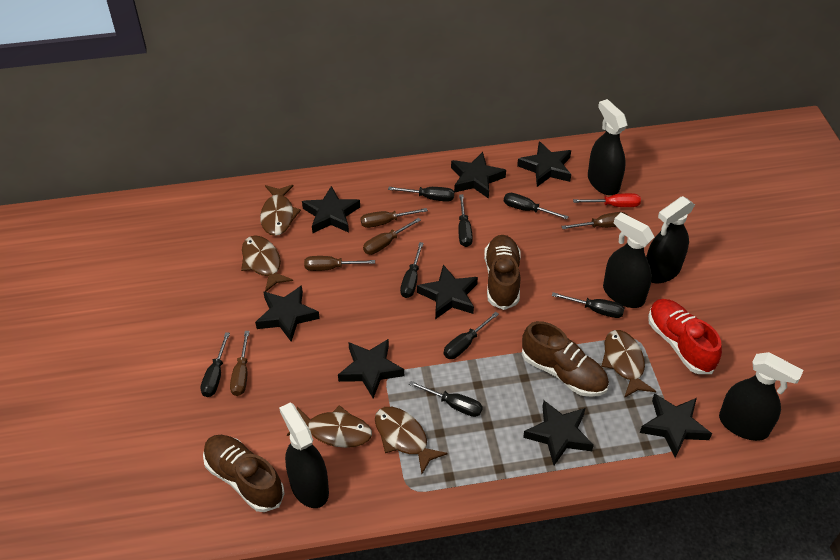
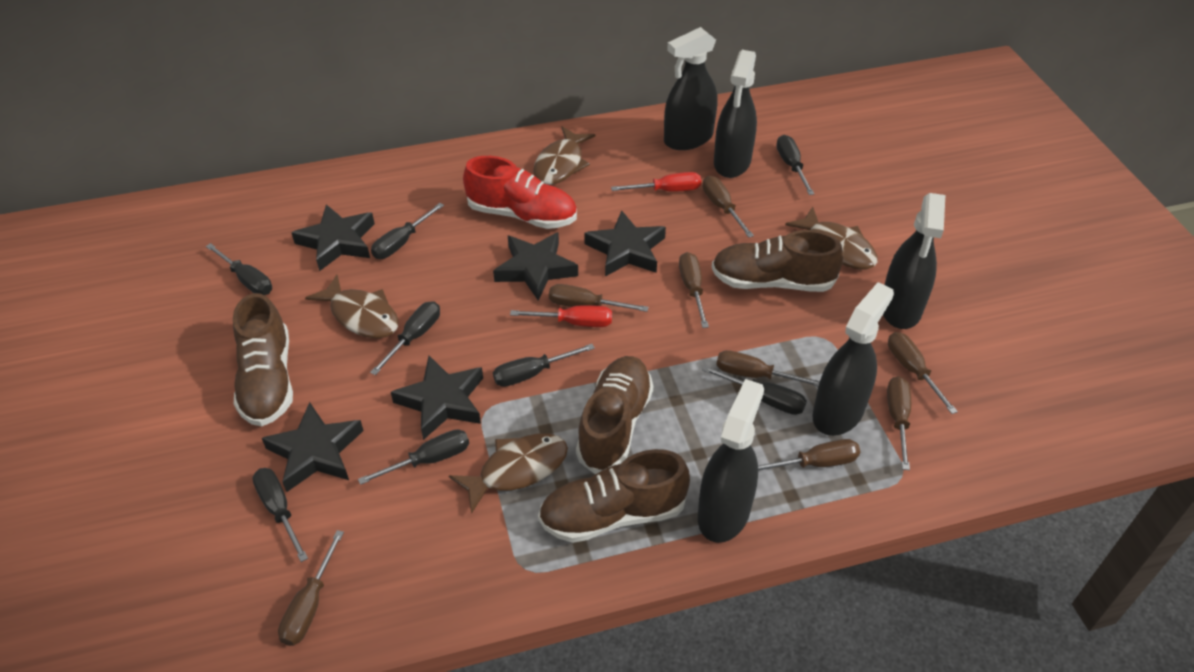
black star: 8 -> 5
brown fish: 5 -> 4
brown screwdriver: 5 -> 8
brown shoe: 3 -> 4
red screwdriver: 1 -> 2

